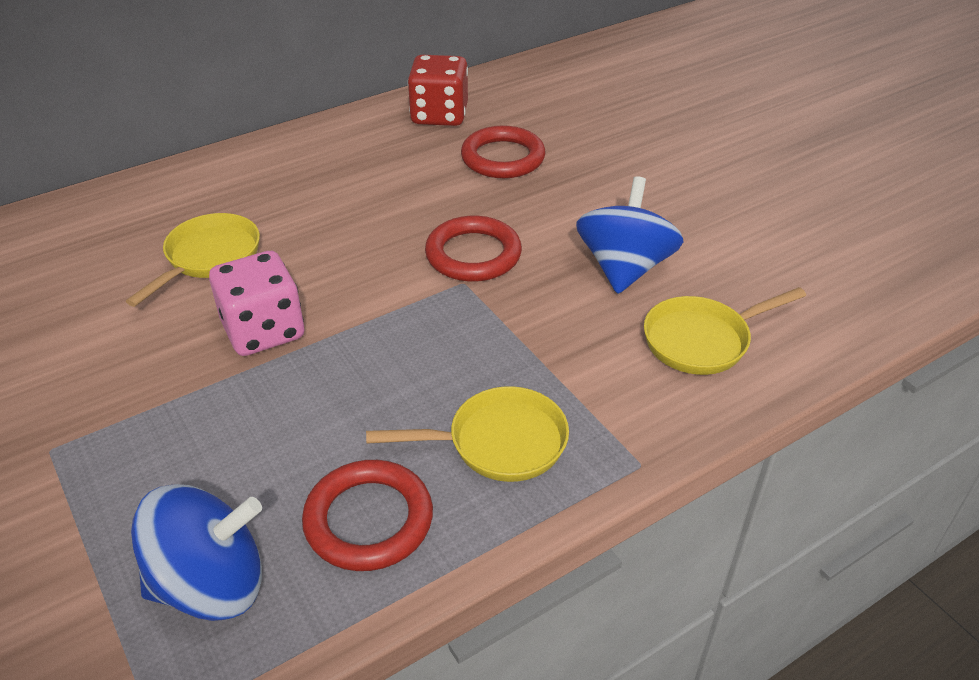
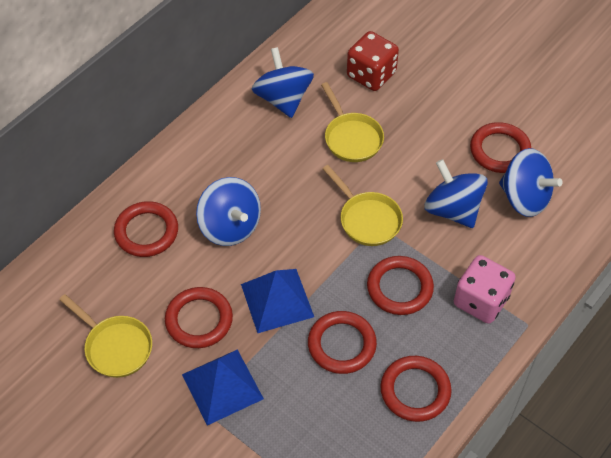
blue pyramid: 0 -> 2
blue spinning top: 2 -> 4
red ring: 3 -> 6

